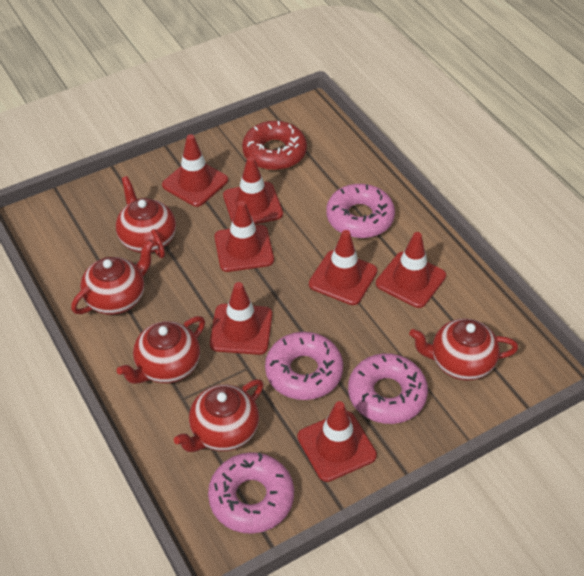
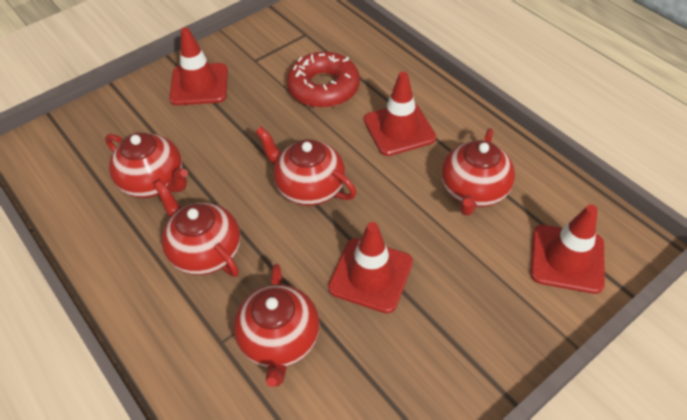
pink donut: 4 -> 0
red traffic cone: 7 -> 4

